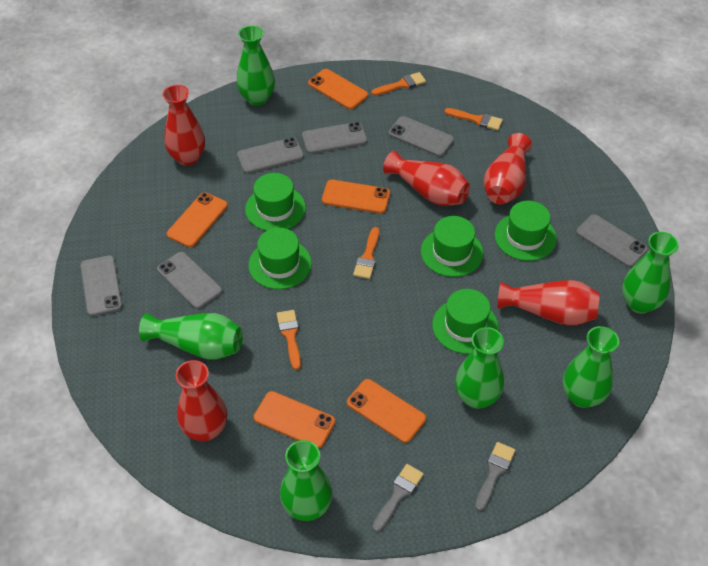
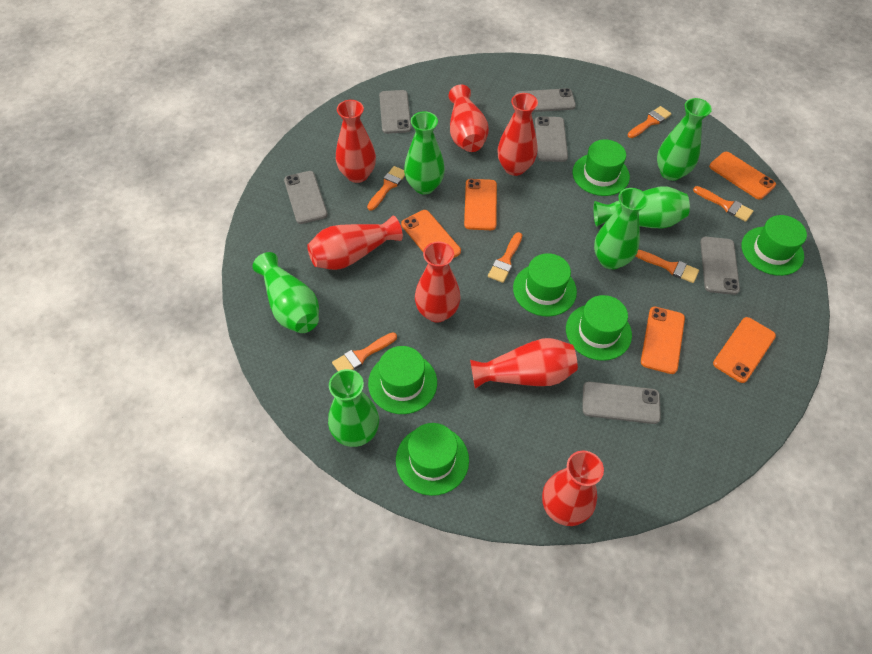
green hat: 5 -> 6
grey brush: 2 -> 0
orange brush: 4 -> 6
red vase: 5 -> 7

